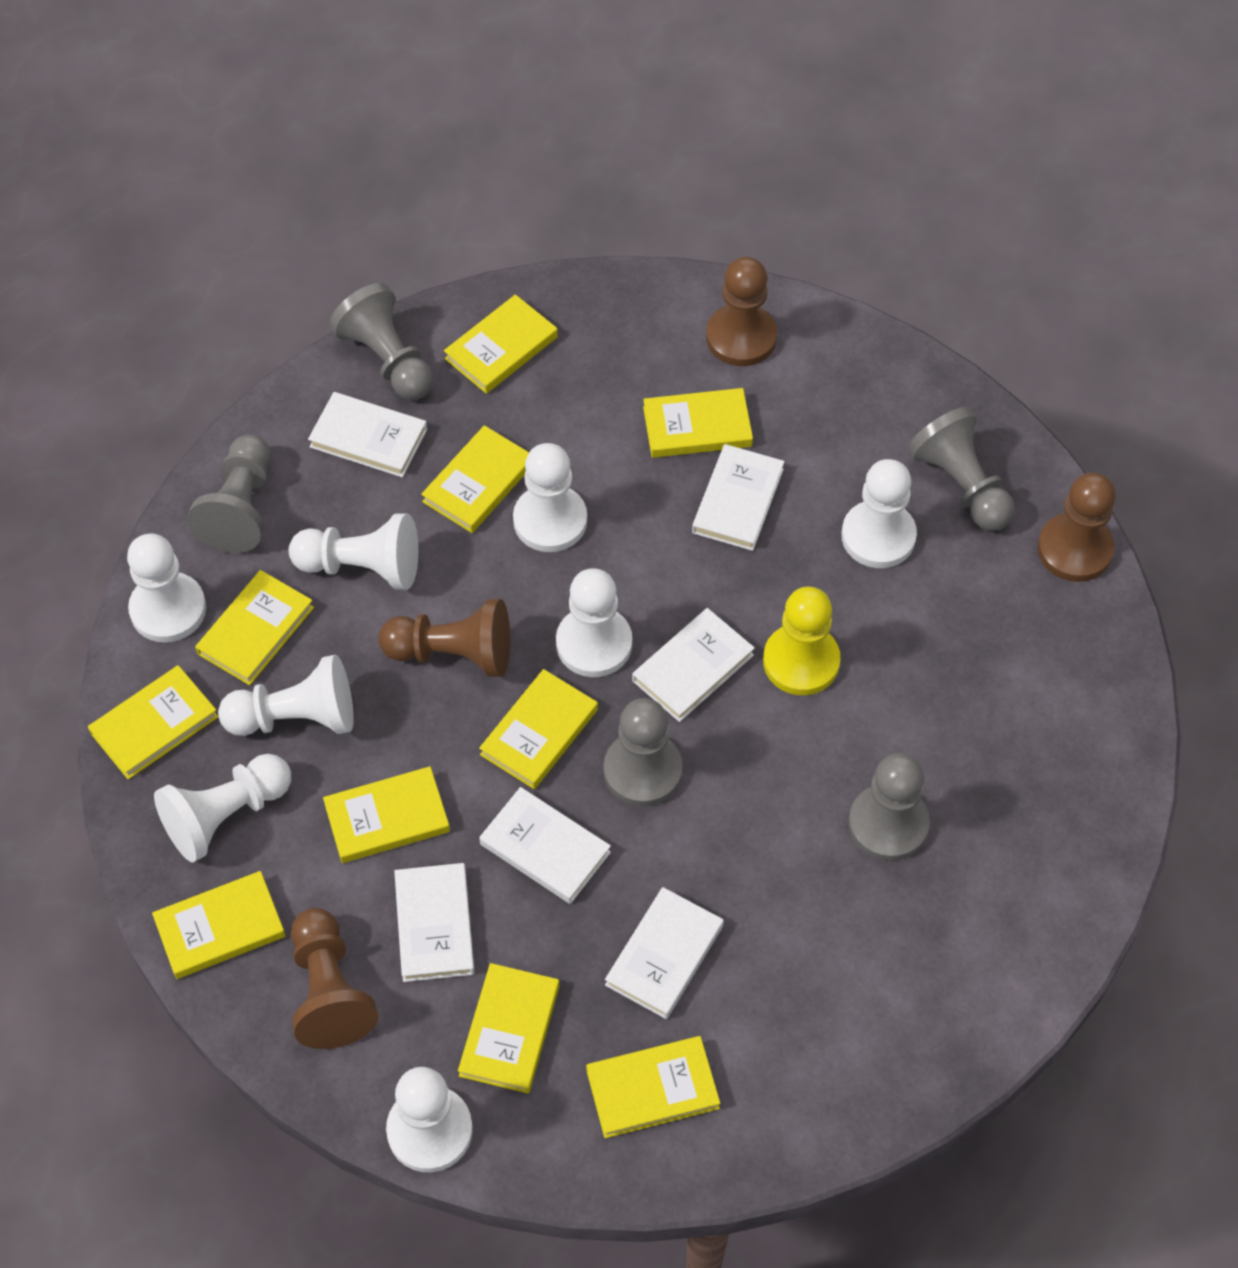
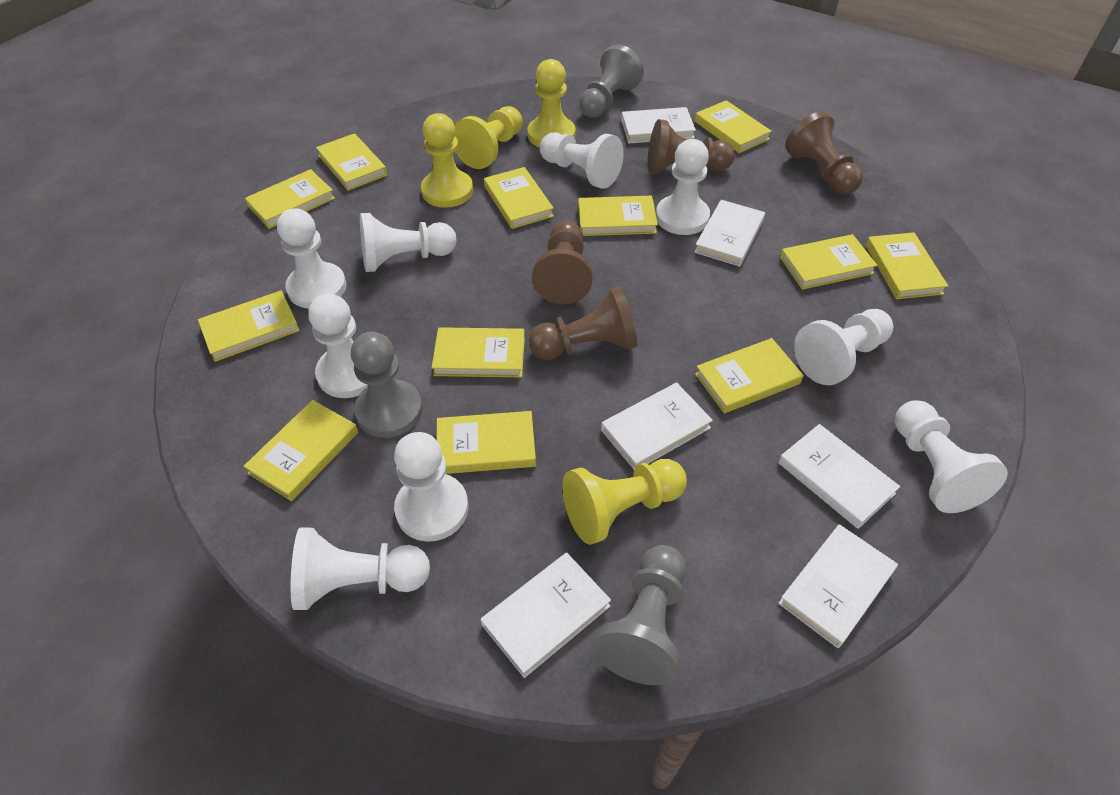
grey pawn: 5 -> 3
white pawn: 8 -> 9
yellow book: 10 -> 12
yellow pawn: 1 -> 4

